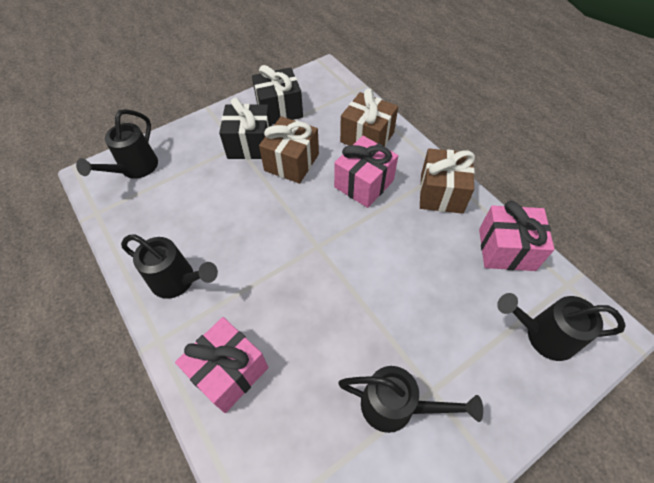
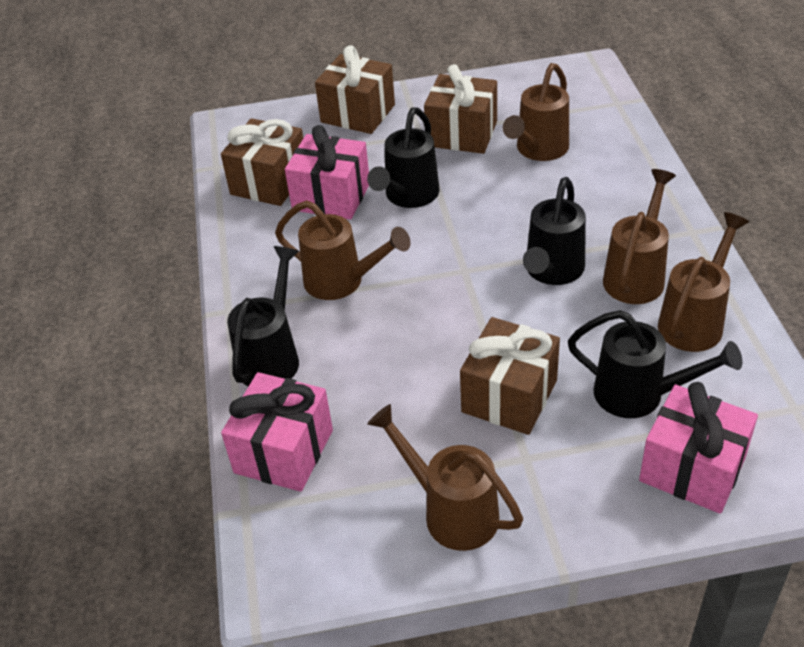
black gift: 2 -> 0
brown gift: 3 -> 4
brown watering can: 0 -> 5

